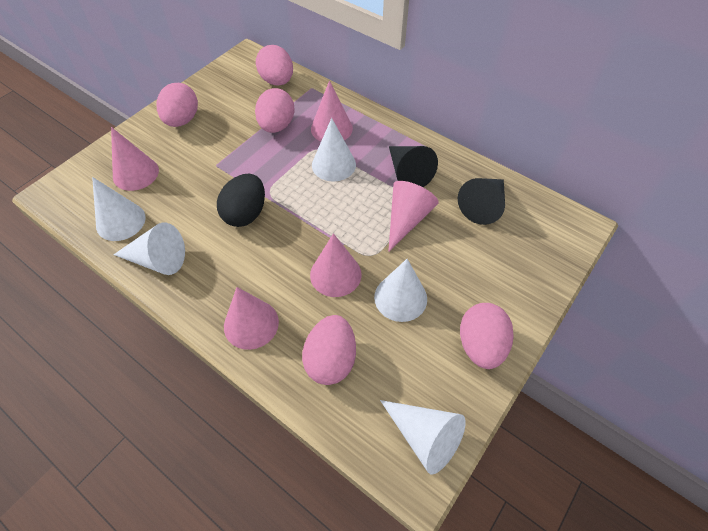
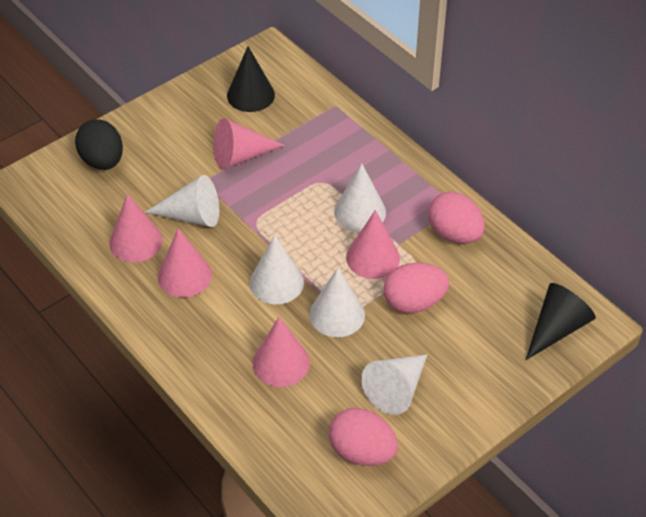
pink egg: 5 -> 3

